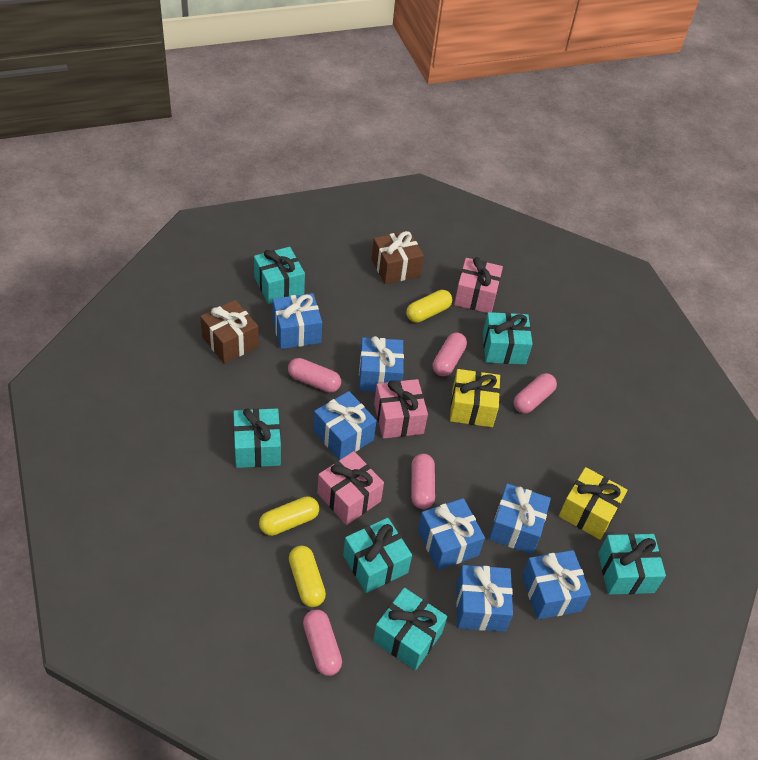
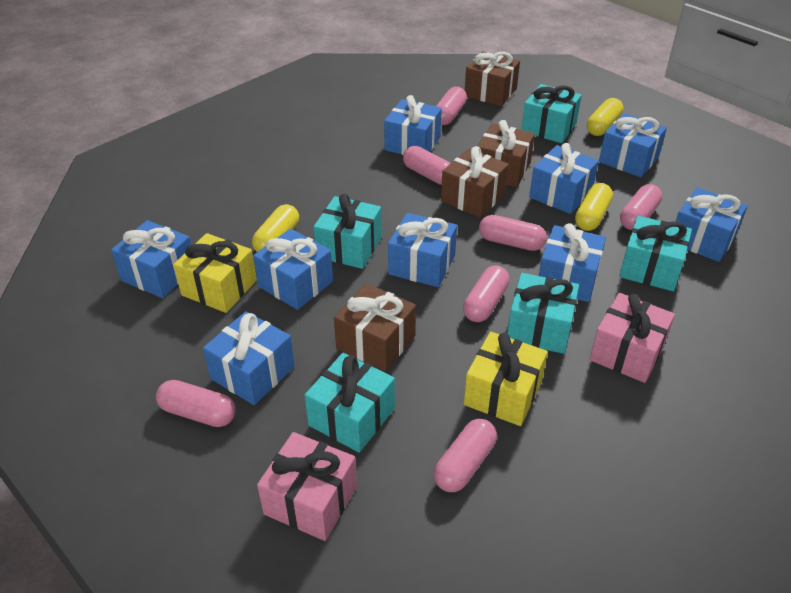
blue gift: 7 -> 9
brown gift: 2 -> 4
pink capsule: 5 -> 7
pink gift: 3 -> 2
turquoise gift: 6 -> 5

